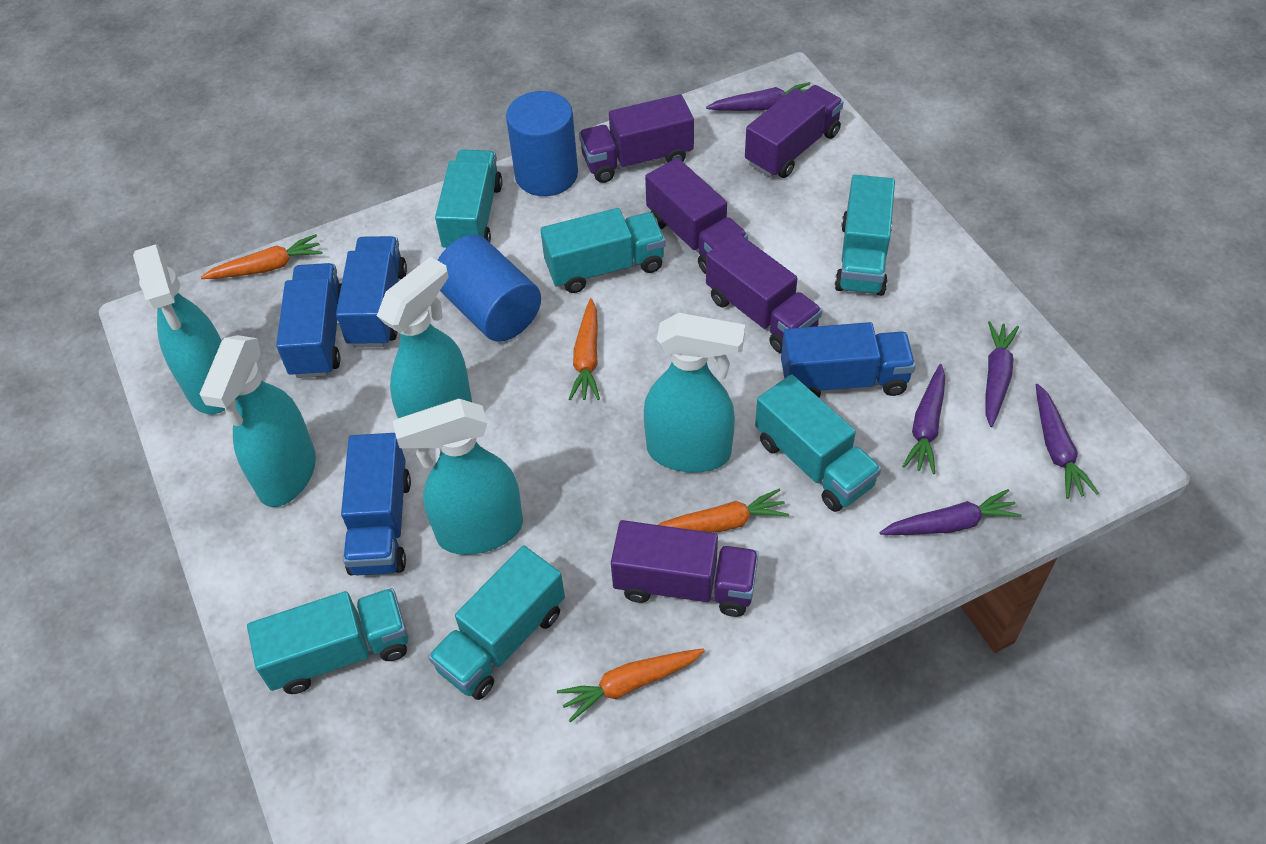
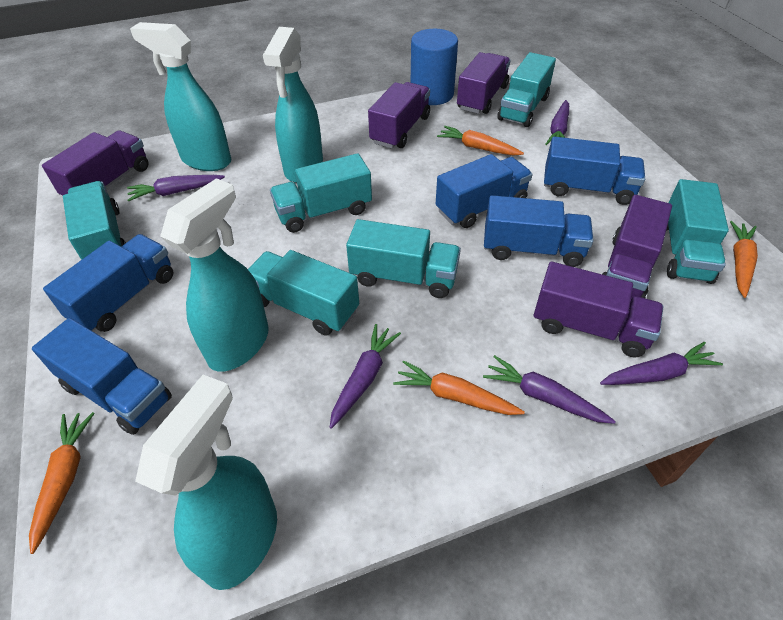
blue cylinder: 2 -> 1
blue truck: 4 -> 5
turquoise spray bottle: 5 -> 4

